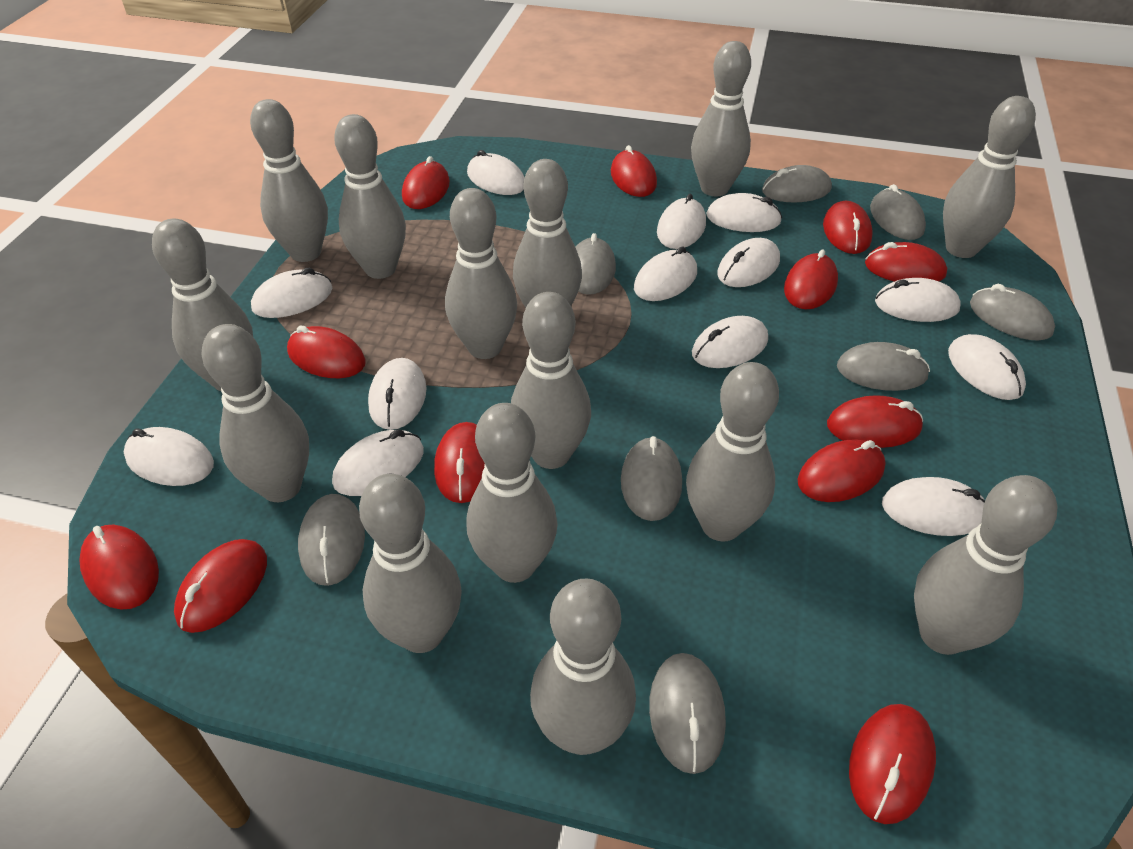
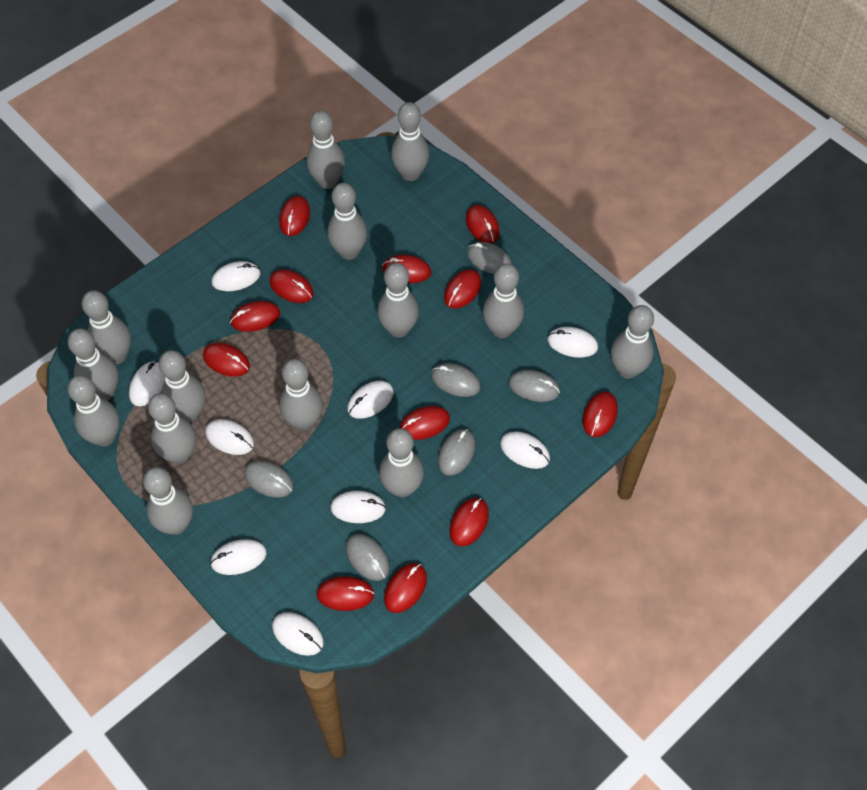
grey mouse: 8 -> 6
white mouse: 13 -> 9

